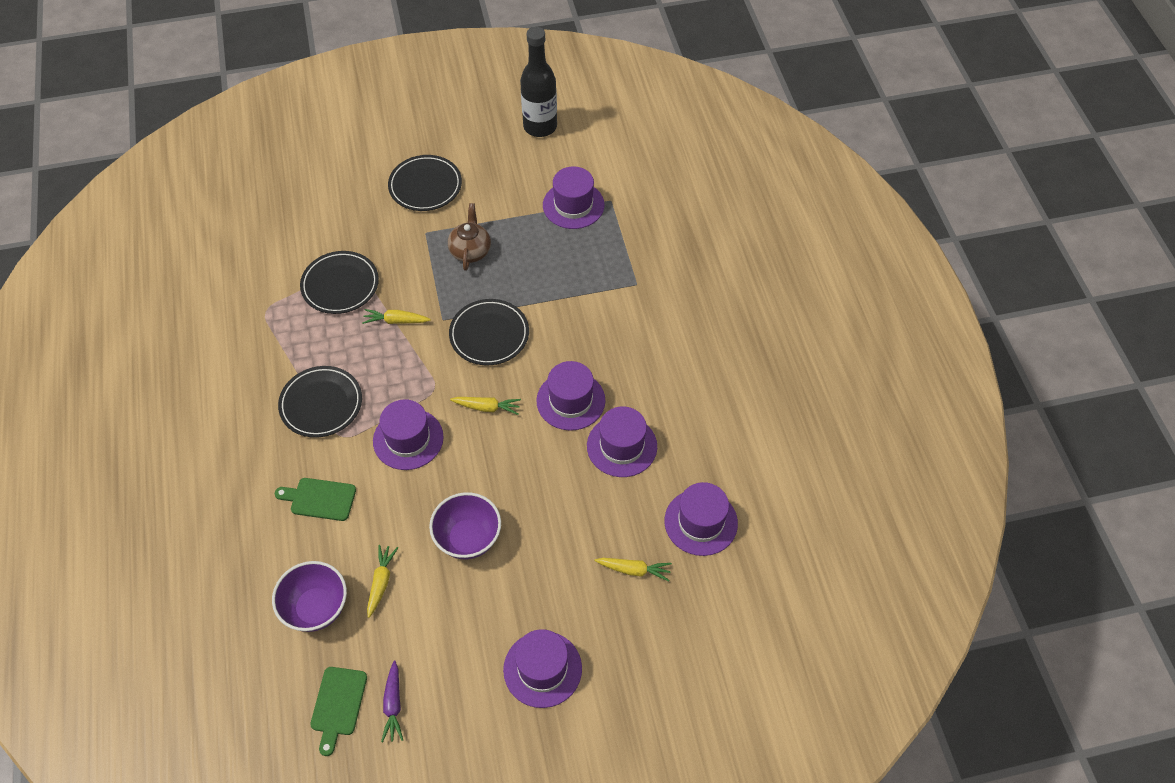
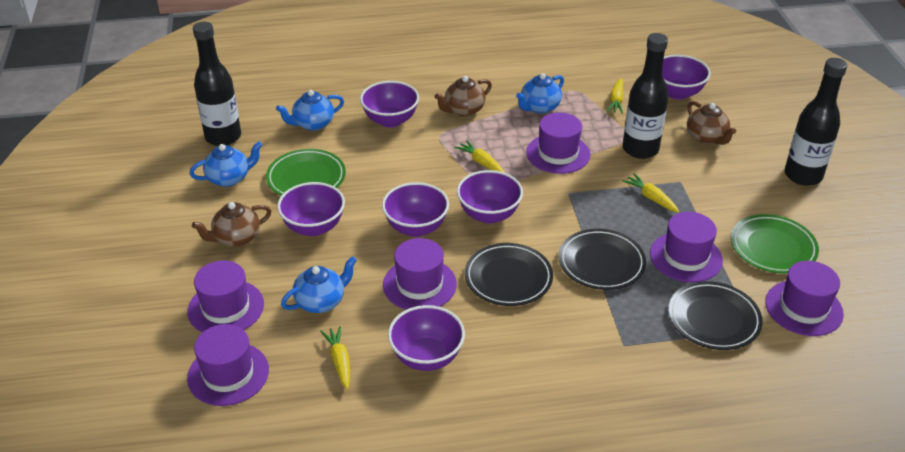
black bottle: 1 -> 3
black plate: 4 -> 3
blue teapot: 0 -> 4
brown teapot: 1 -> 3
green cutting board: 2 -> 0
green plate: 0 -> 2
purple bowl: 2 -> 6
purple carrot: 1 -> 0

